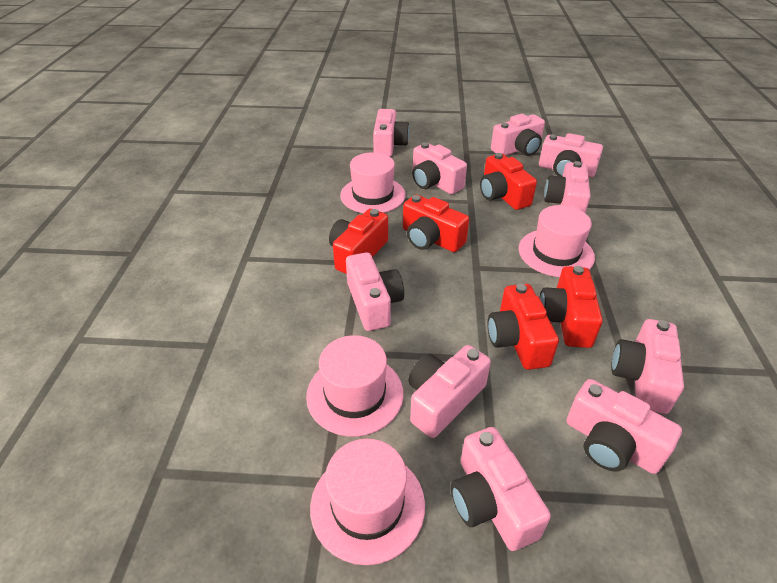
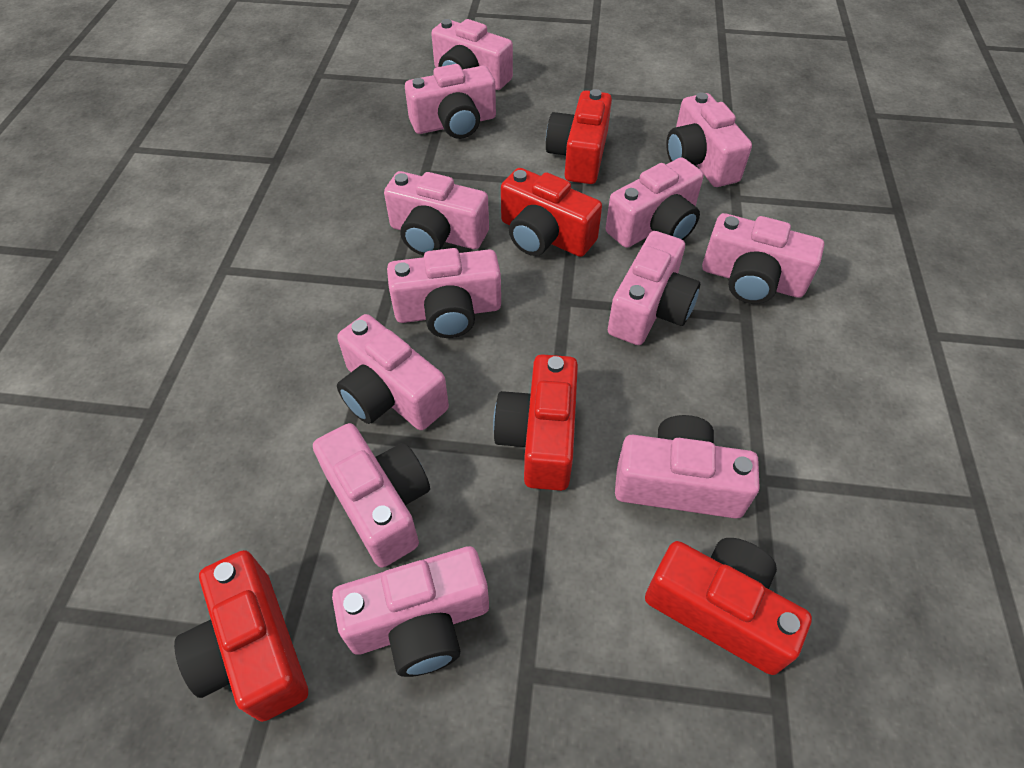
pink camera: 10 -> 12
pink hat: 4 -> 0

